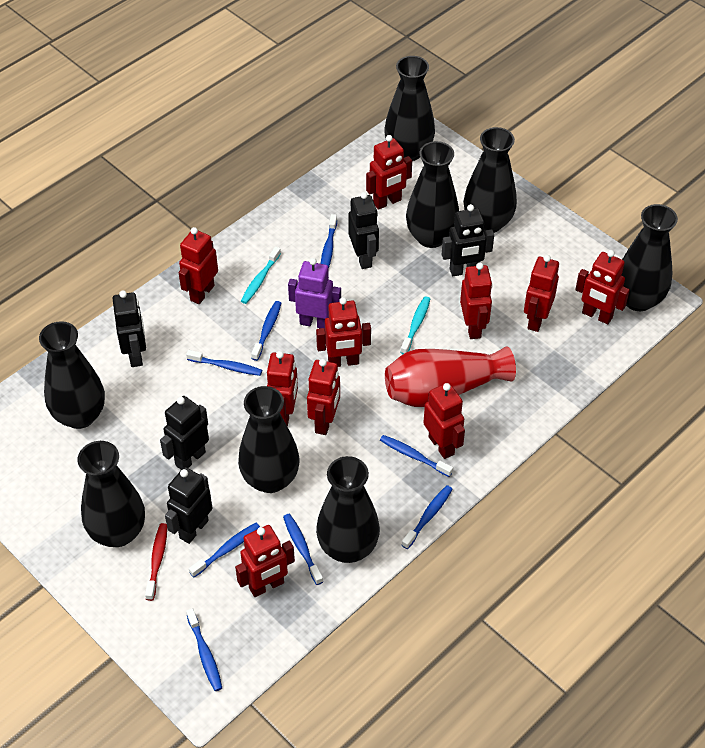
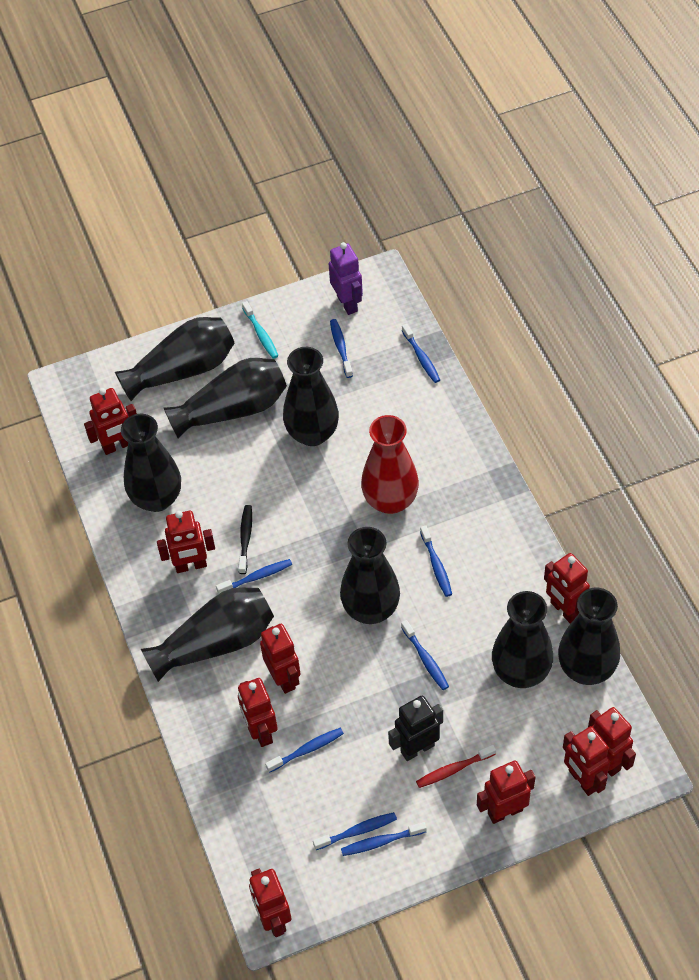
black robot: 5 -> 1
black toothbrush: 0 -> 1
red robot: 10 -> 9
turquoise toothbrush: 2 -> 1

